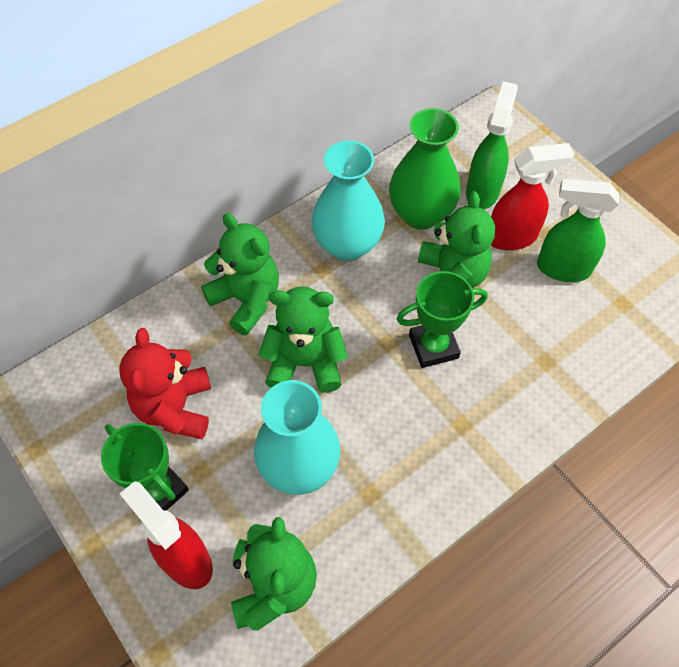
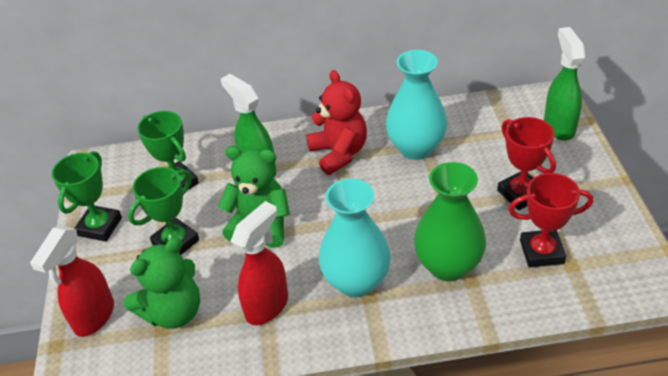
green teddy bear: 4 -> 2
green trophy: 2 -> 3
red trophy: 0 -> 2

